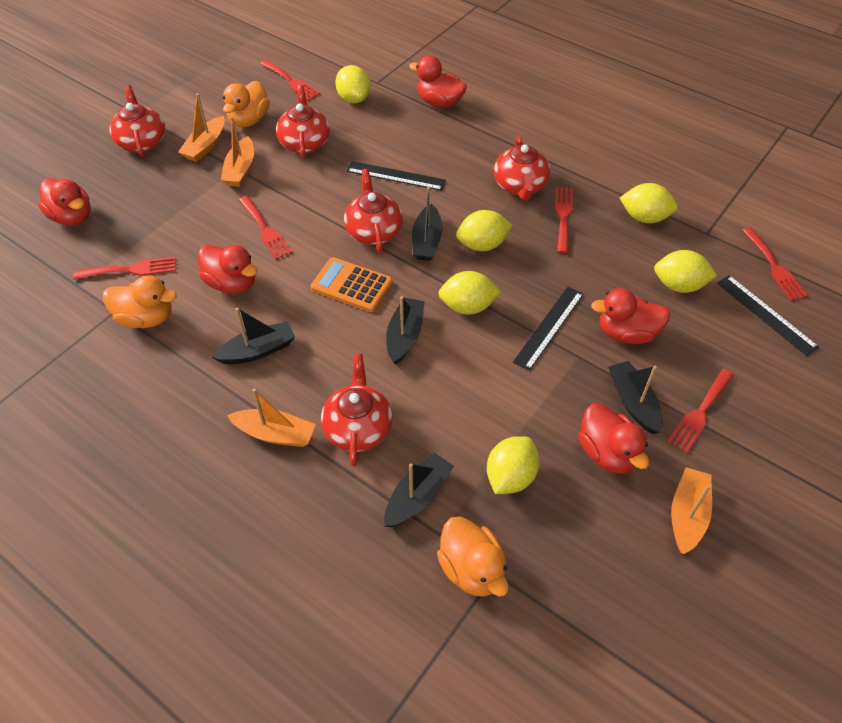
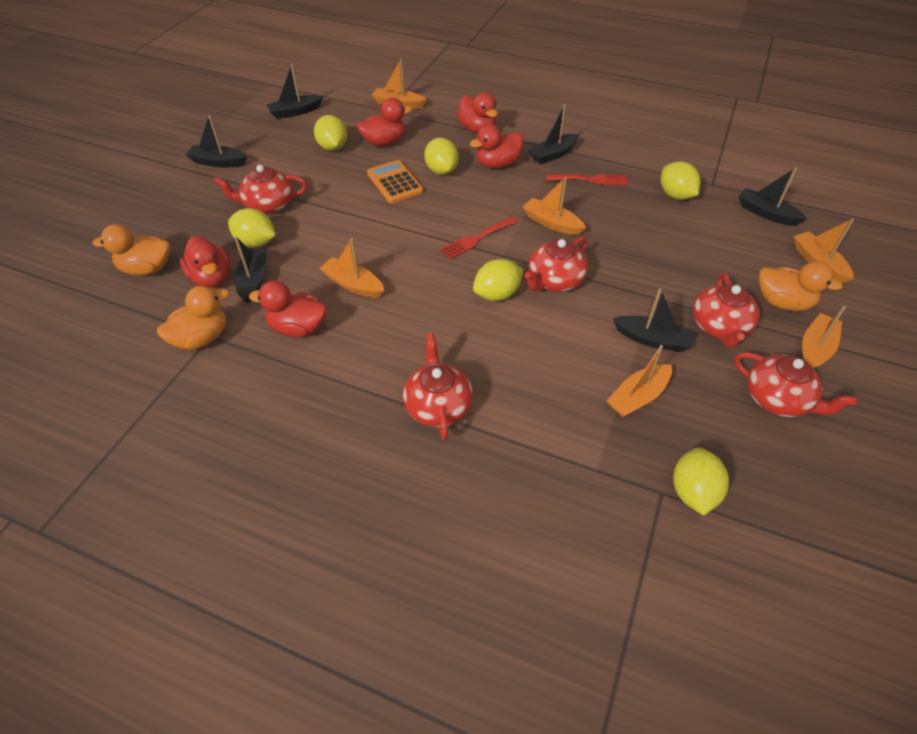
black boat: 5 -> 6
black ruler: 3 -> 0
orange boat: 4 -> 6
red fork: 6 -> 2

